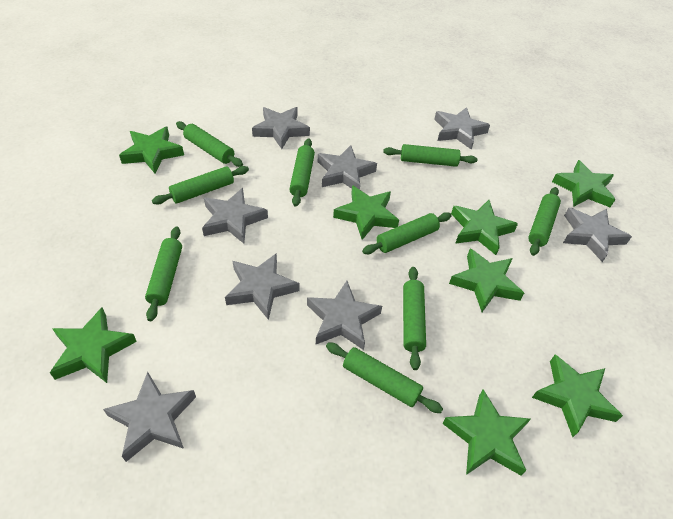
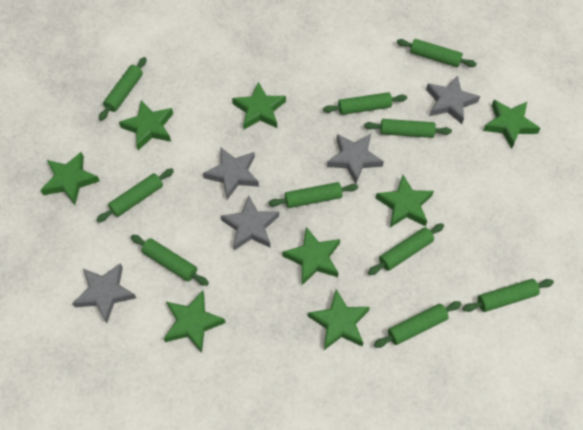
green rolling pin: 9 -> 10
grey star: 8 -> 5

